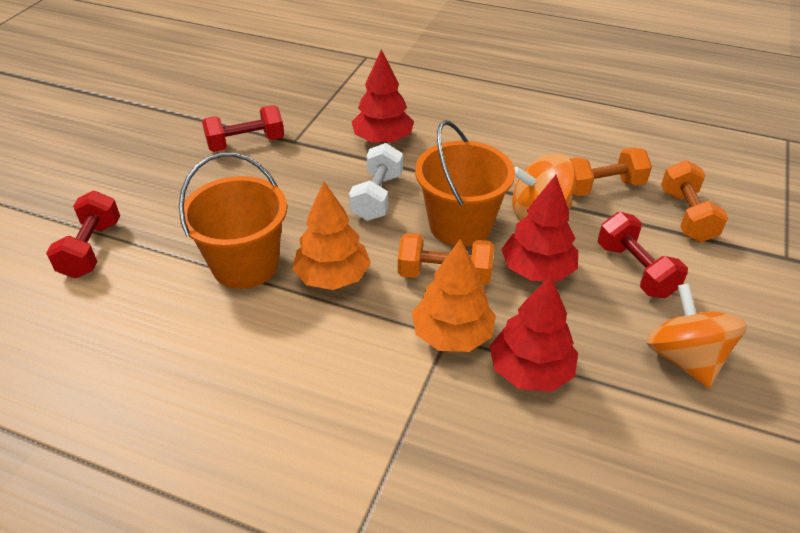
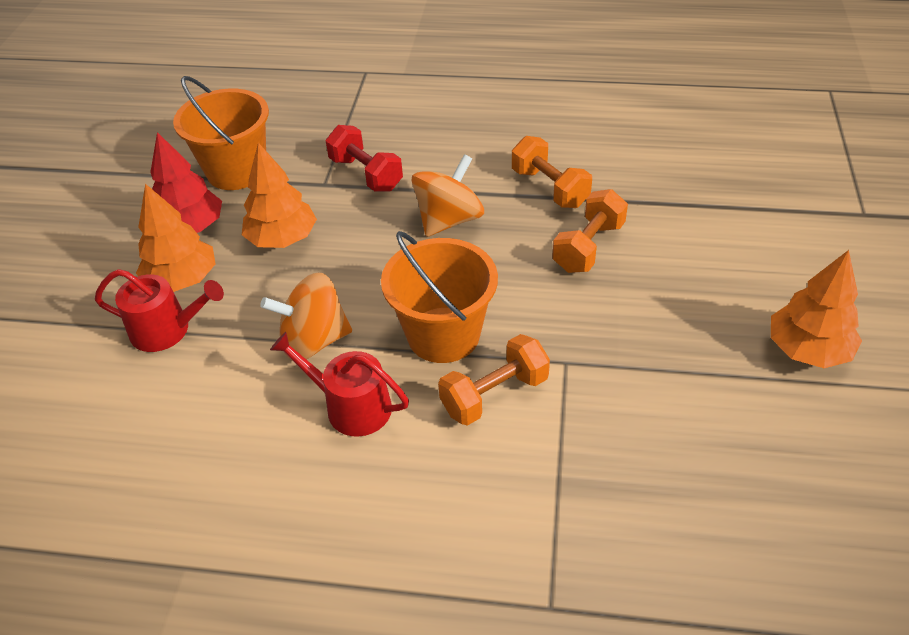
orange tree: 2 -> 3
red dumbbell: 3 -> 1
red tree: 3 -> 1
red watering can: 0 -> 2
white dumbbell: 1 -> 0

